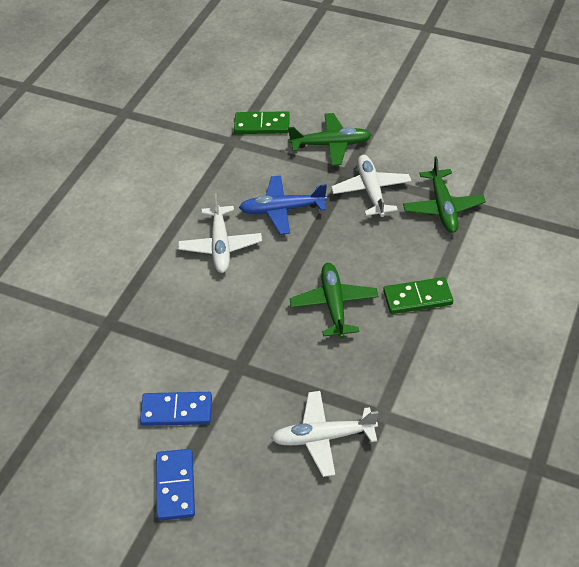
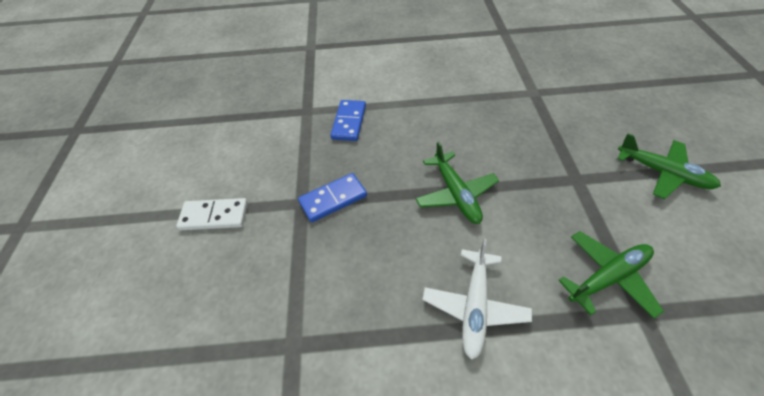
blue plane: 1 -> 0
green domino: 2 -> 0
white domino: 0 -> 1
white plane: 3 -> 1

